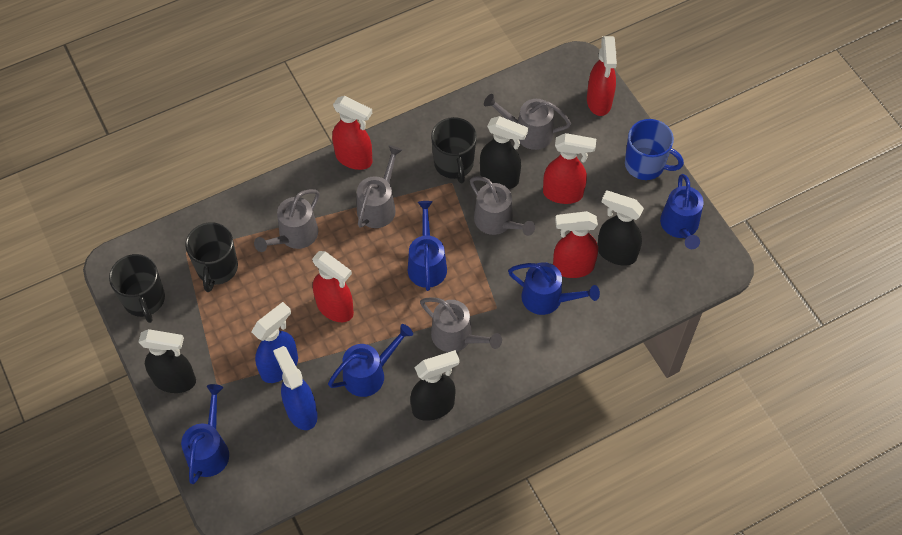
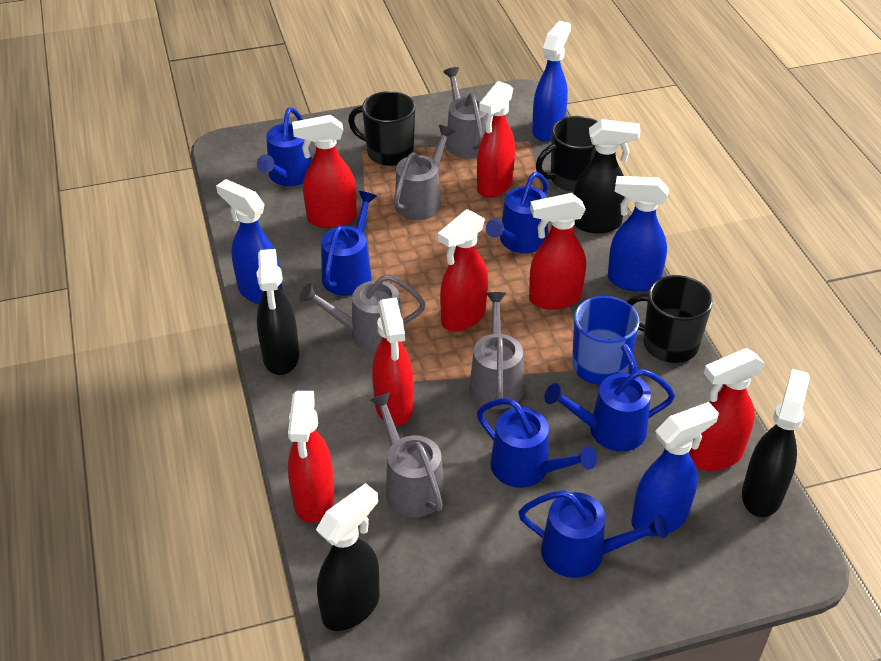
blue spray bottle: 2 -> 4
blue watering can: 5 -> 6
red spray bottle: 5 -> 7

